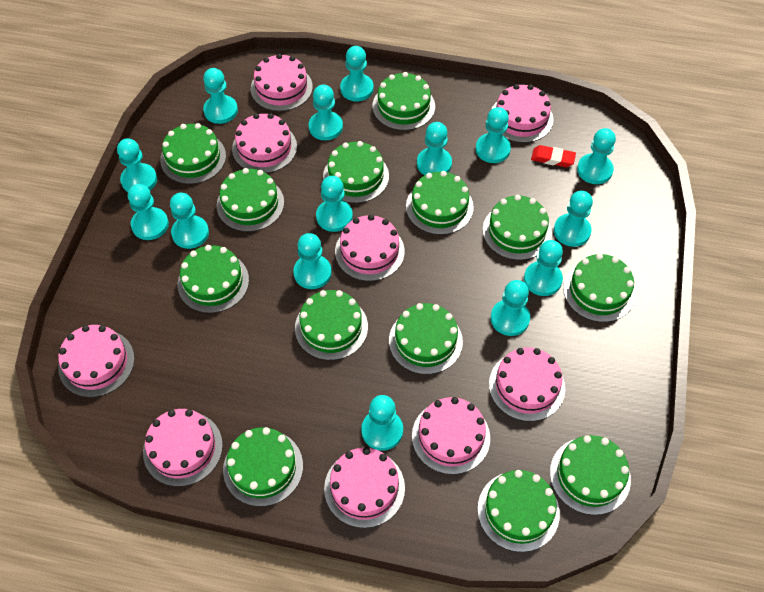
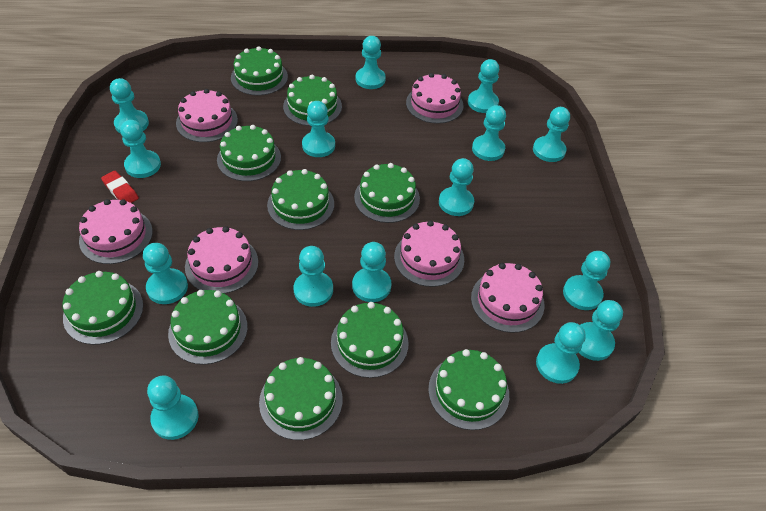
green cake: 13 -> 10
pink cake: 9 -> 6

